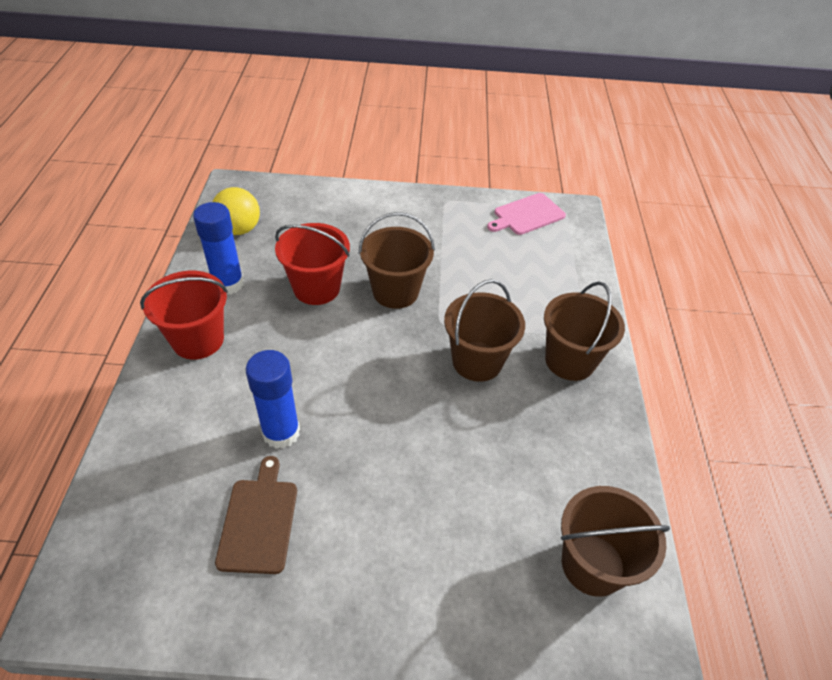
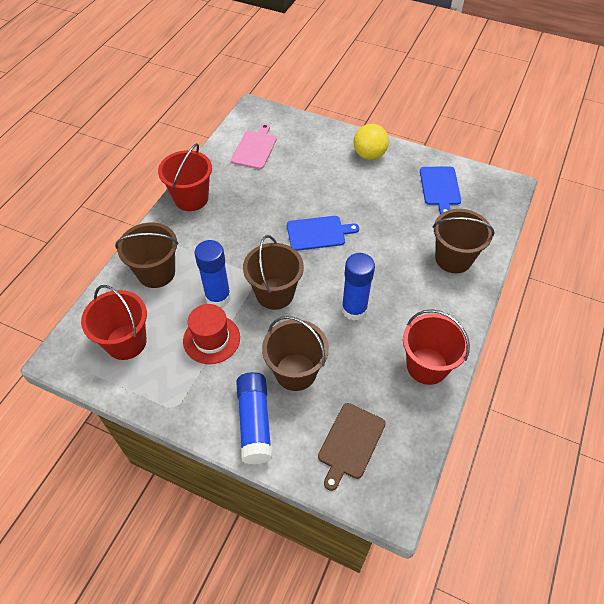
blue cutting board: 0 -> 2
blue glue stick: 2 -> 3
red bucket: 2 -> 3
red hat: 0 -> 1

